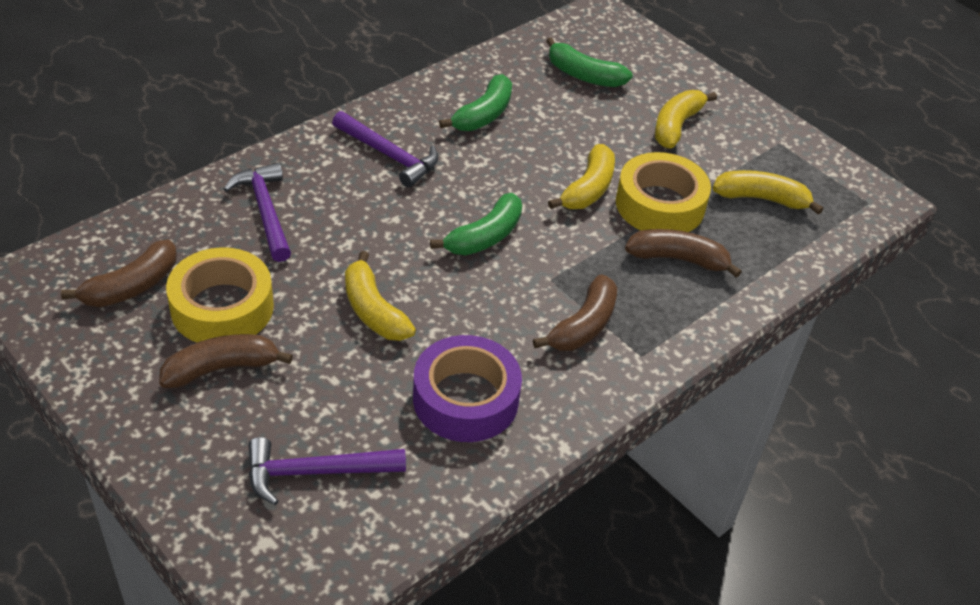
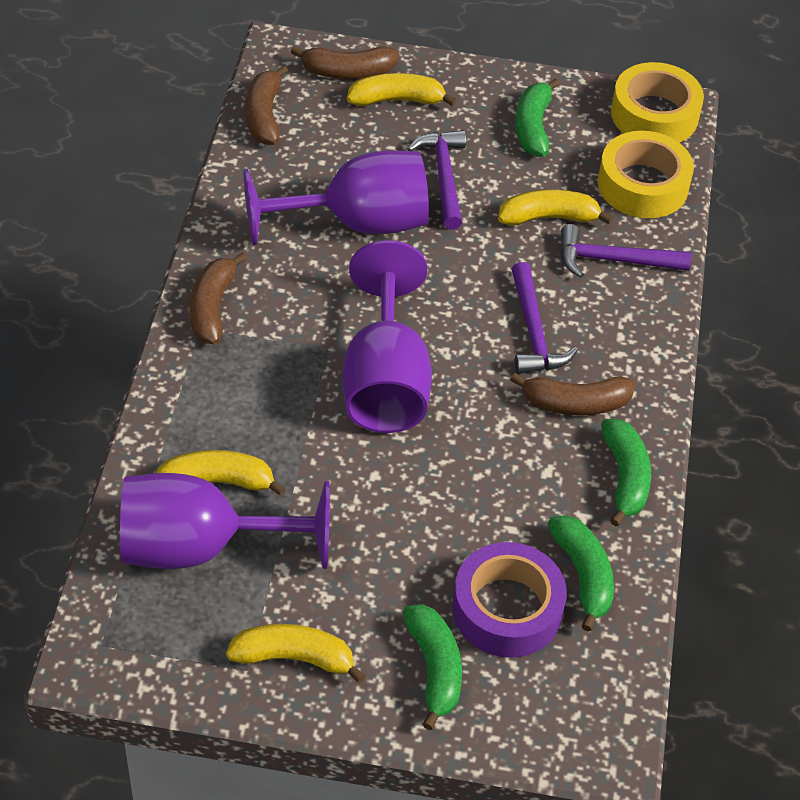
green banana: 3 -> 4
purple goblet: 0 -> 3

